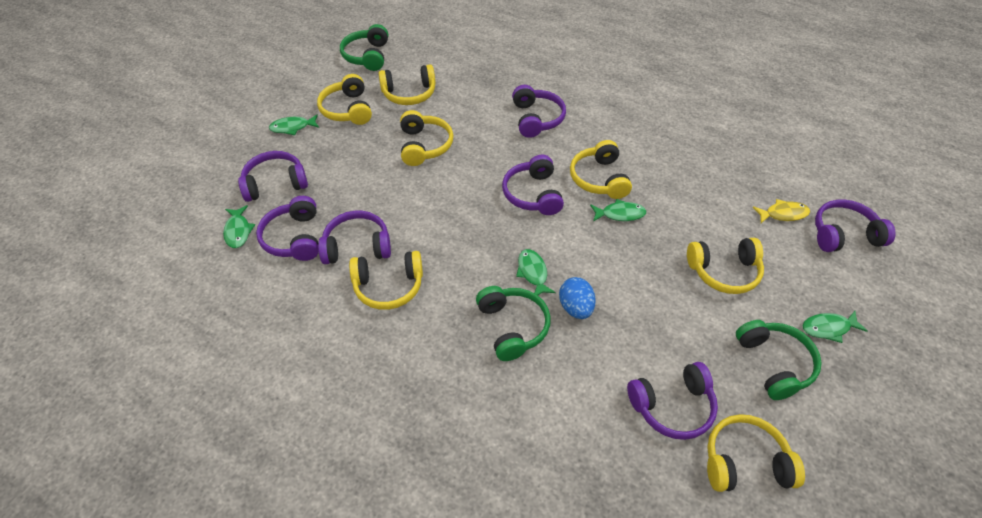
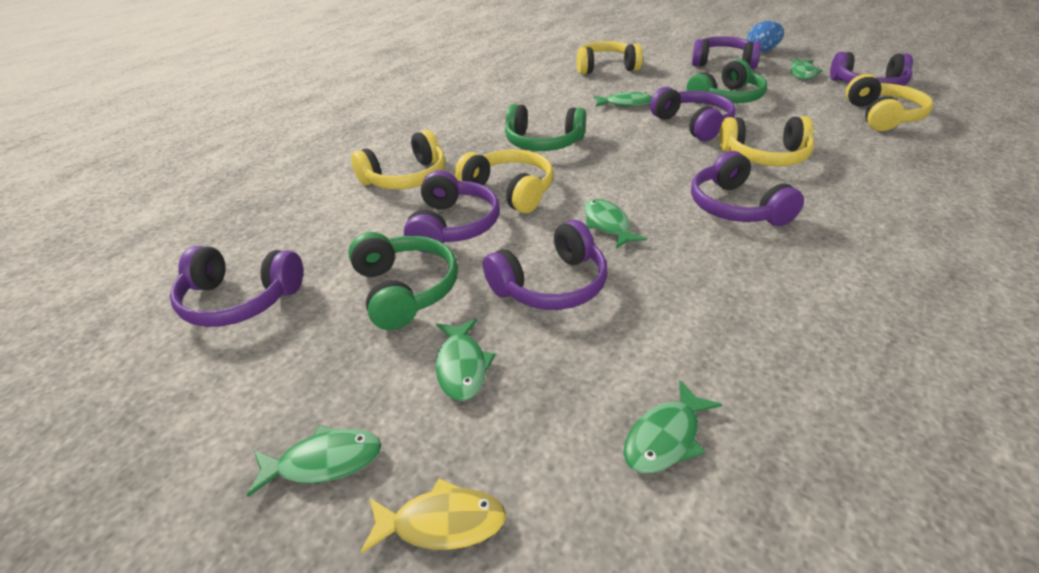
green fish: 5 -> 6
yellow headphones: 7 -> 5

